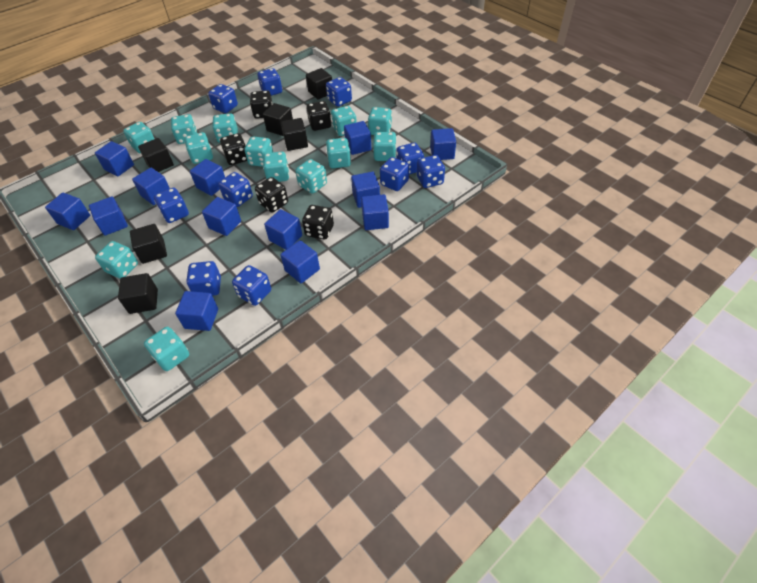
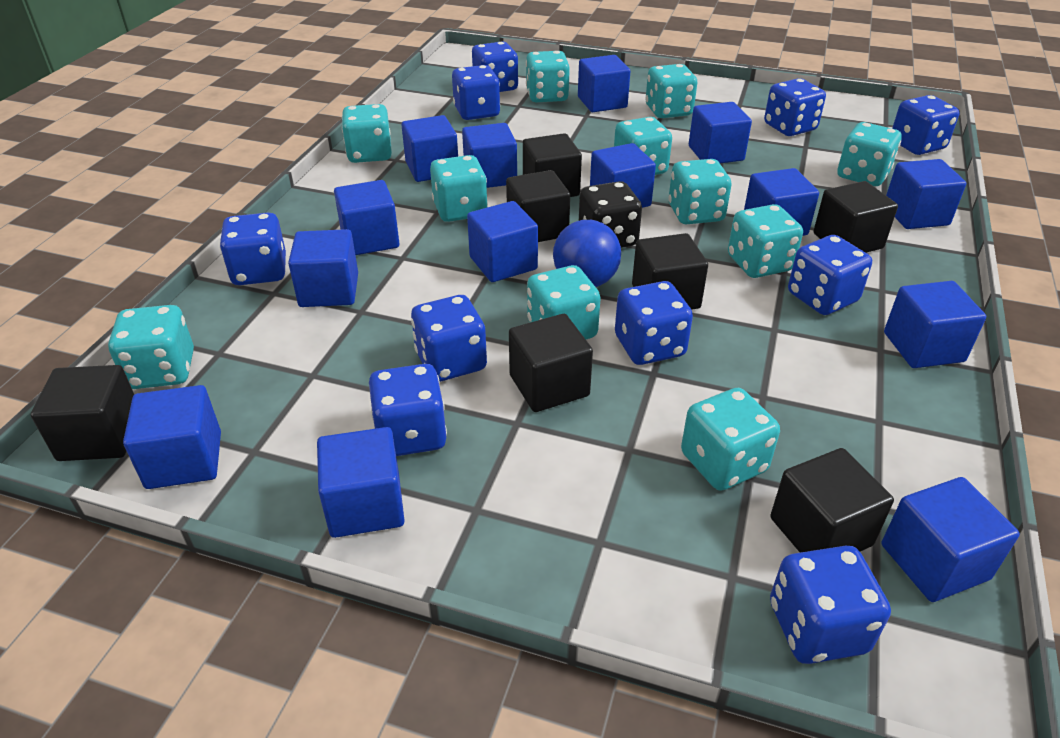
black cube: 6 -> 7
black dice: 5 -> 1
blue ball: 0 -> 1
blue cube: 13 -> 14
turquoise dice: 13 -> 11

